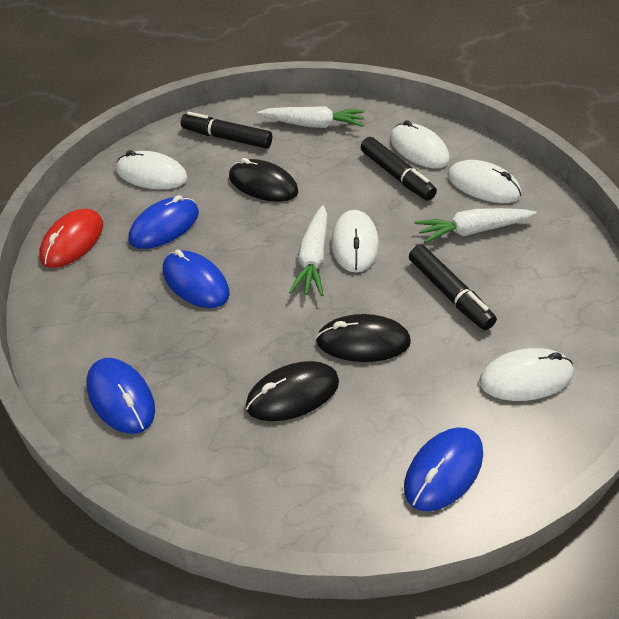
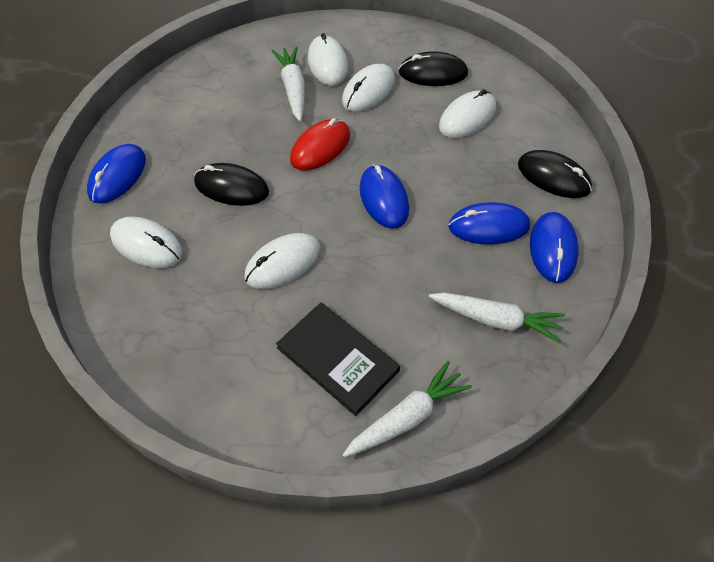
black book: 0 -> 1
black marker: 3 -> 0

